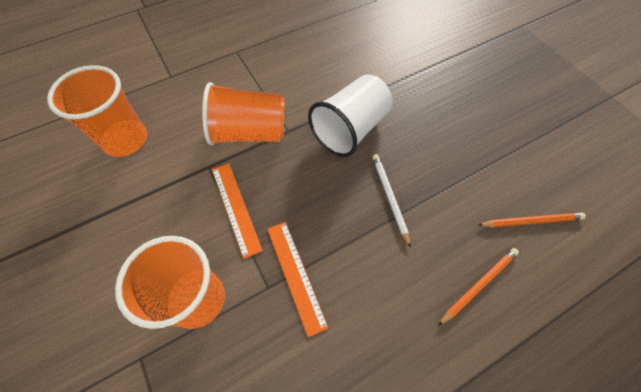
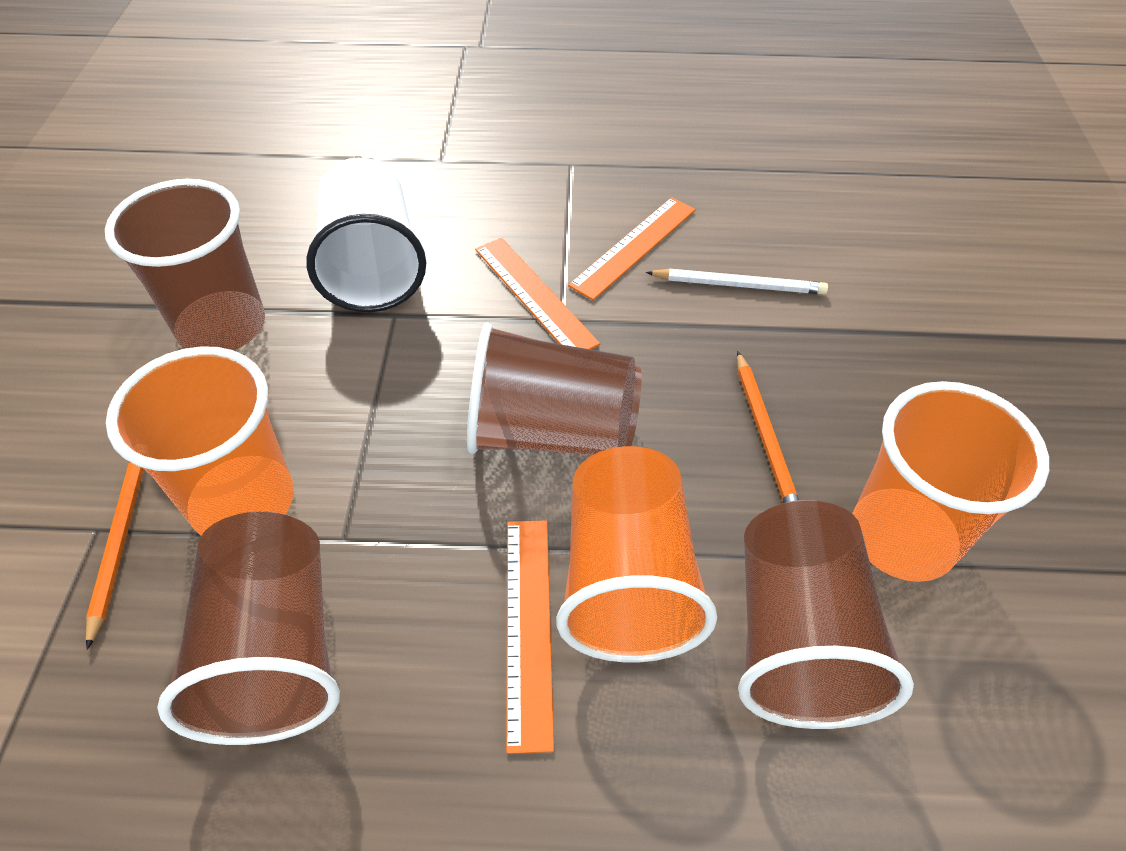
brown cup: 0 -> 4
orange ruler: 2 -> 3

